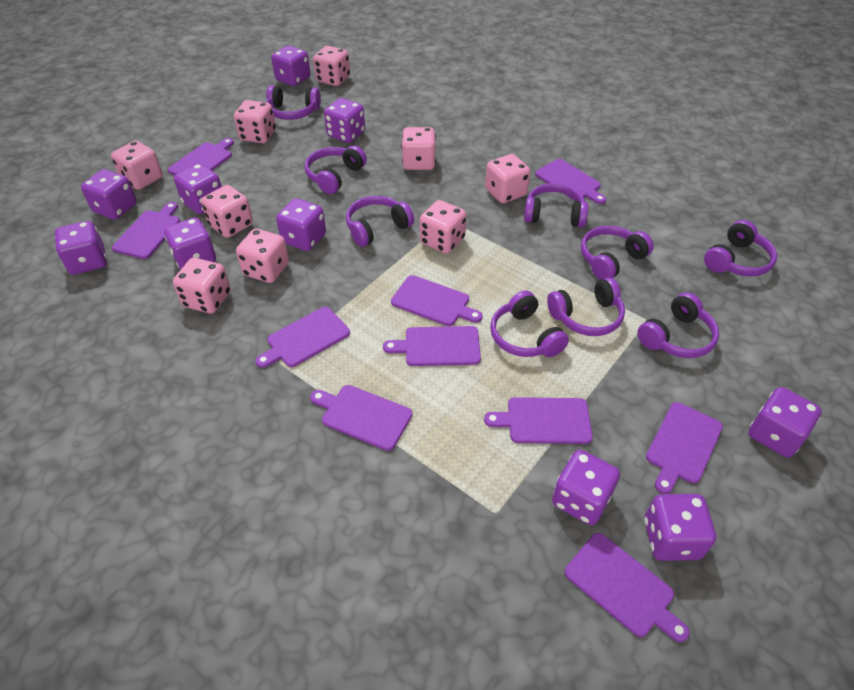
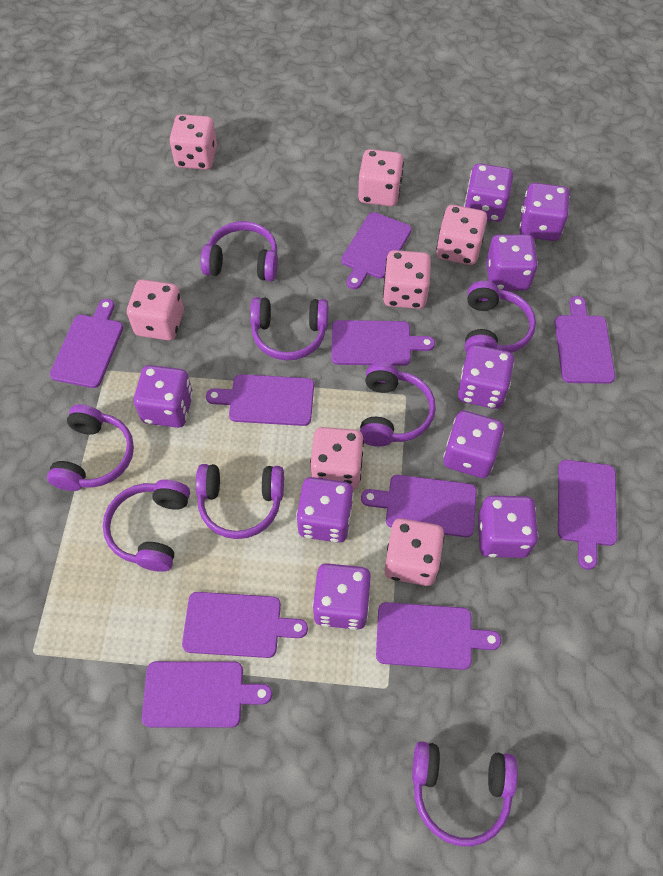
pink dice: 9 -> 7
purple dice: 10 -> 9
purple headphones: 9 -> 8

